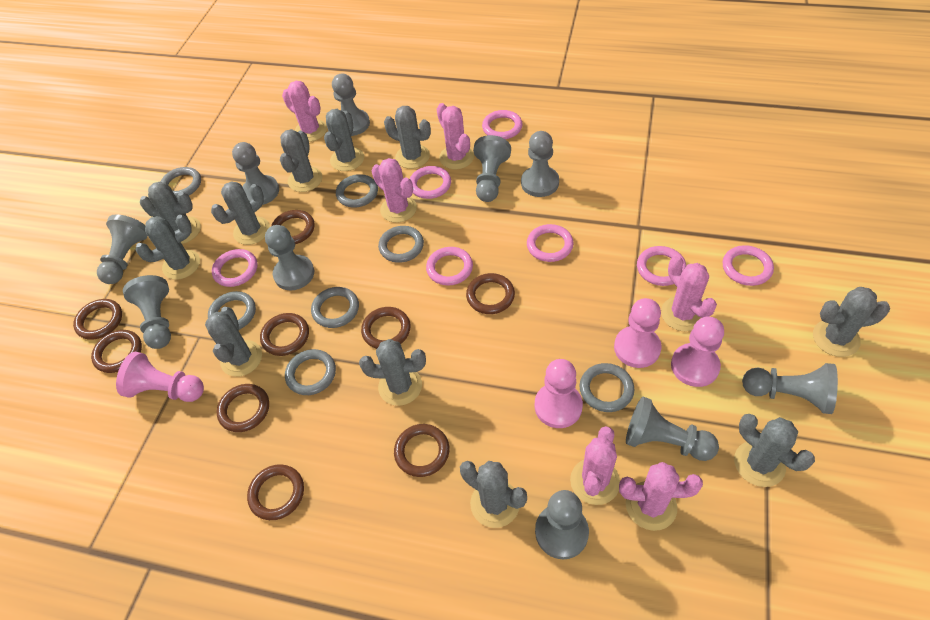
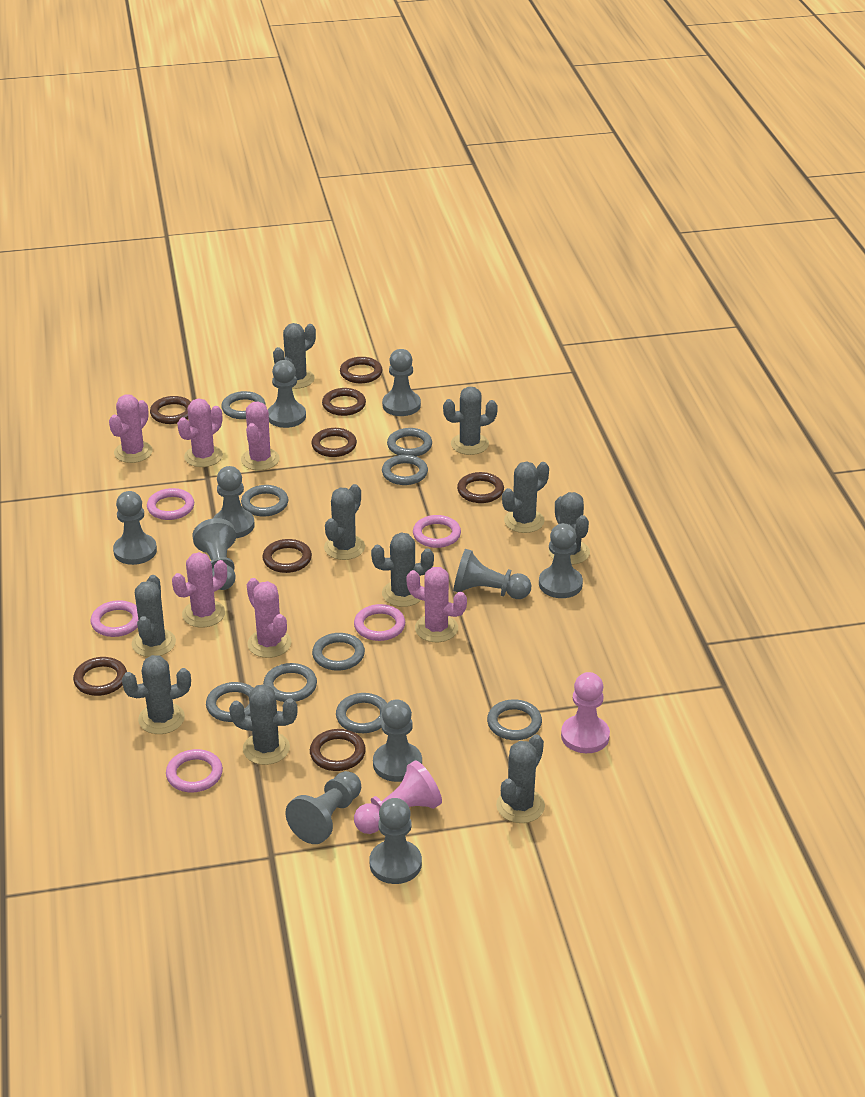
brown ring: 9 -> 8
grey cactus: 11 -> 10
grey ring: 7 -> 9
pink pawn: 4 -> 2
pink ring: 7 -> 5

